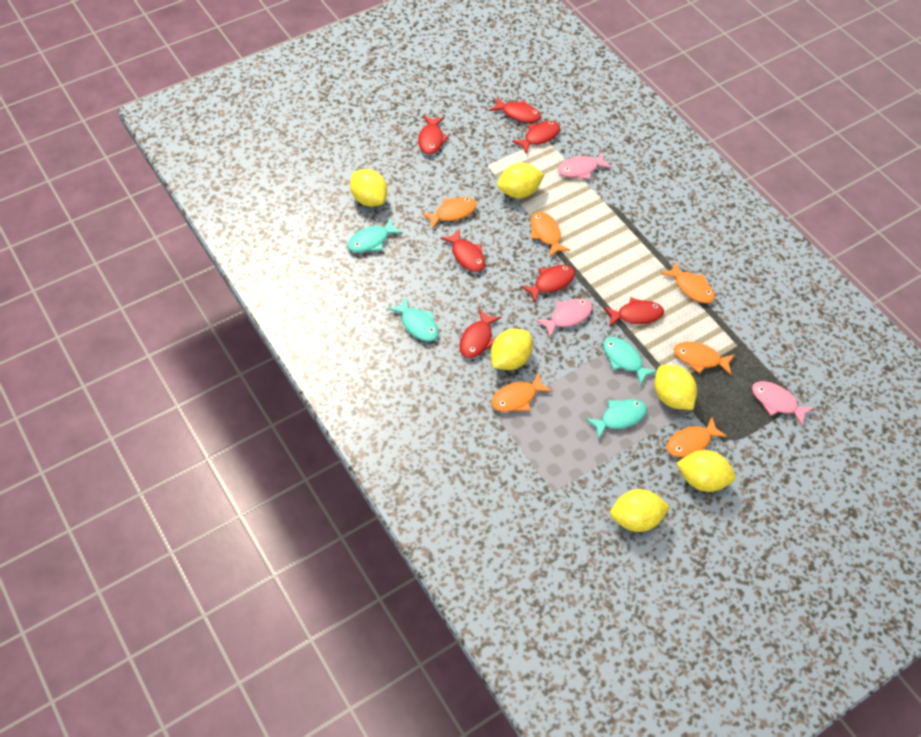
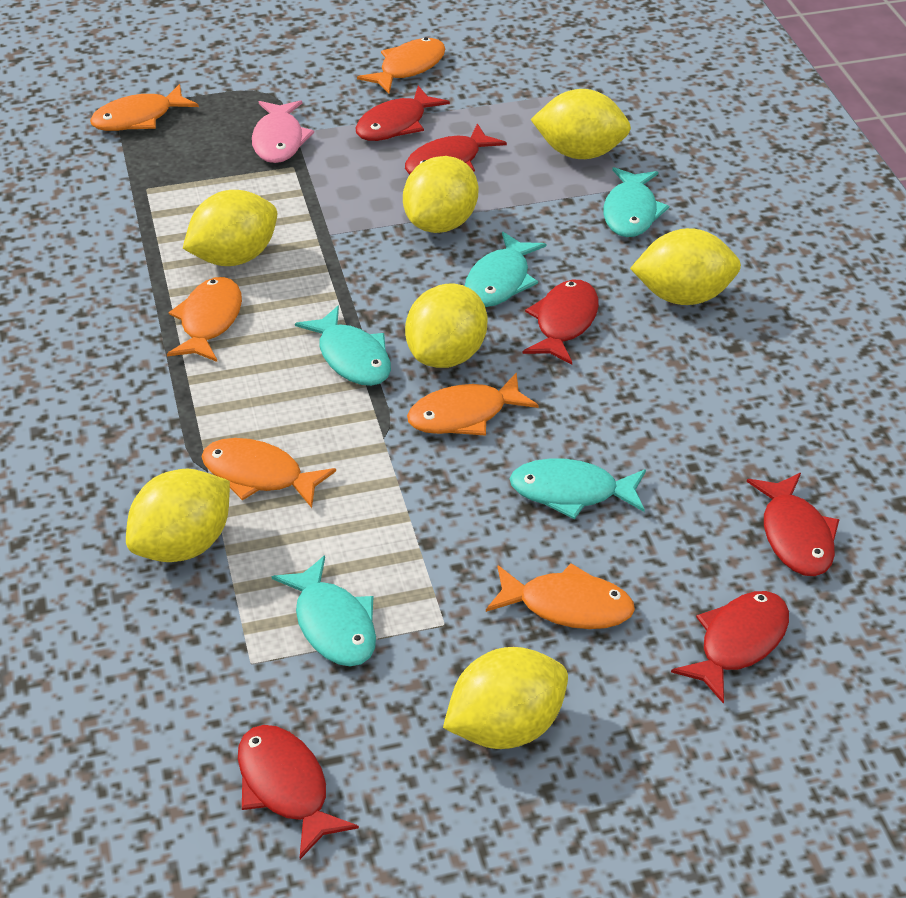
pink fish: 3 -> 1
red fish: 7 -> 6
turquoise fish: 4 -> 5
yellow lemon: 6 -> 7

